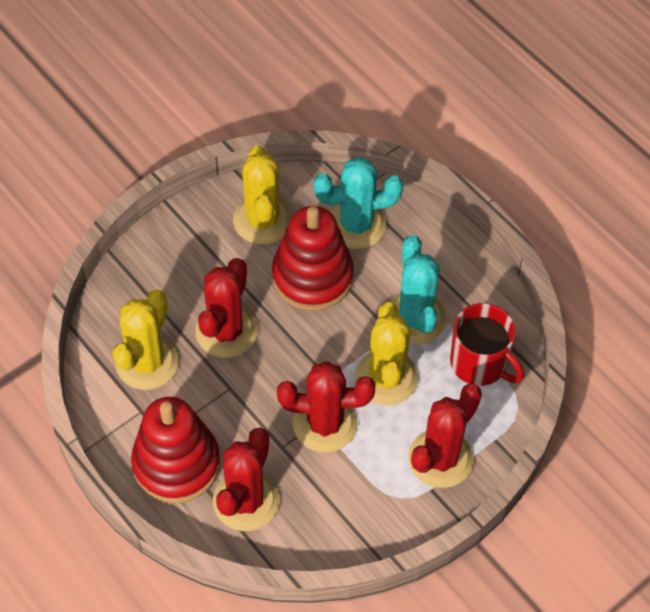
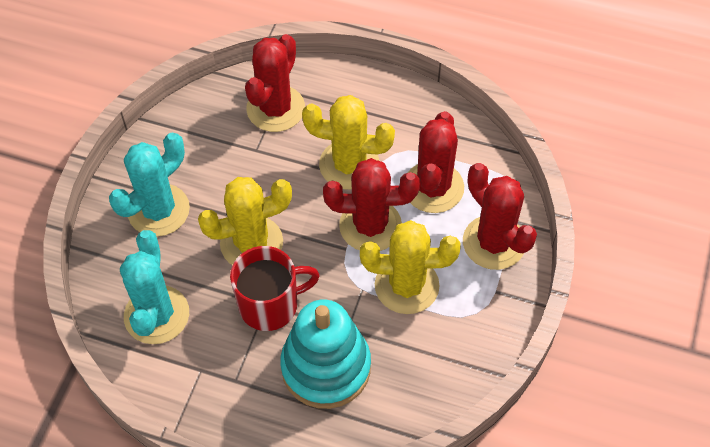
red stacking toy: 2 -> 0
turquoise stacking toy: 0 -> 1

